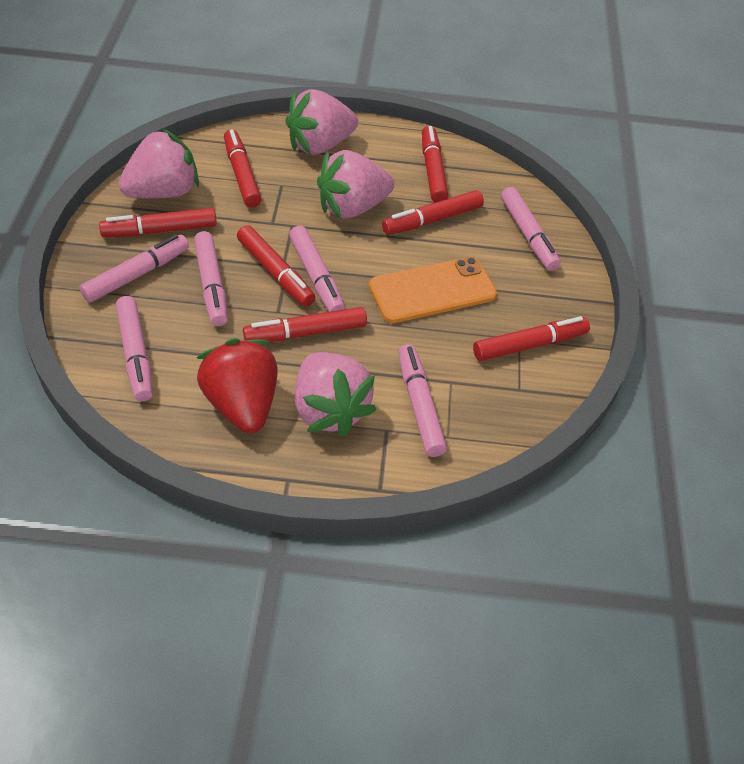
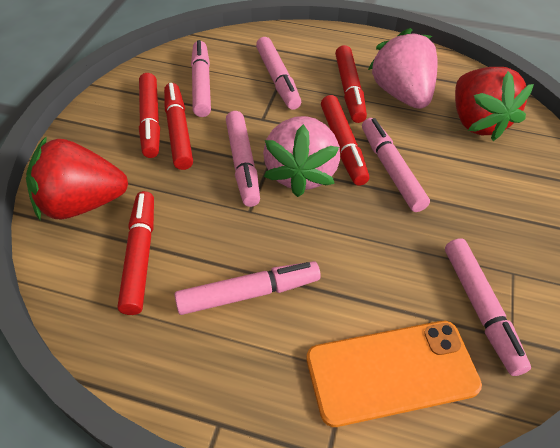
pink strawberry: 4 -> 2
red marker: 7 -> 5
red strawberry: 1 -> 2

